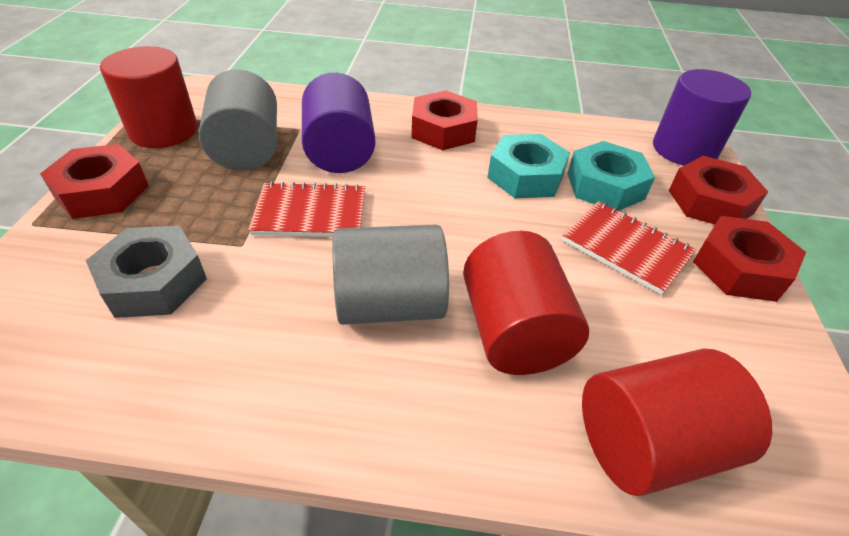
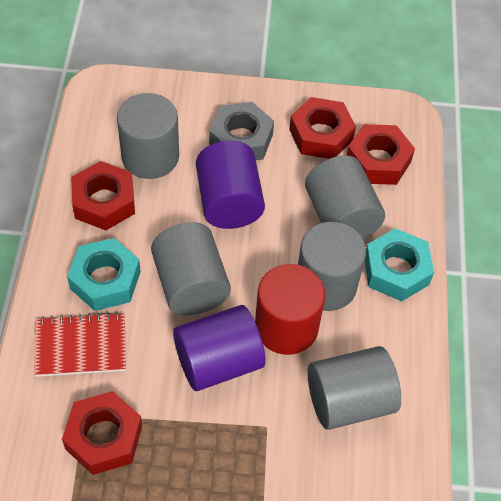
grey cylinder: 2 -> 5
red cylinder: 3 -> 1
red notebook: 2 -> 1

